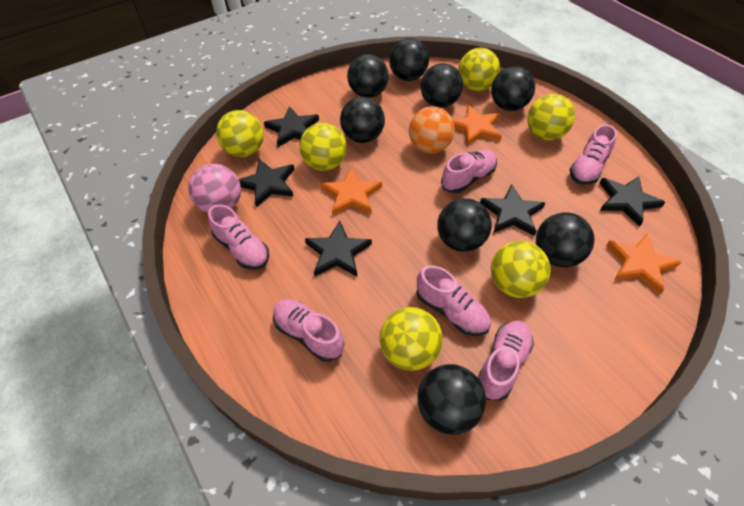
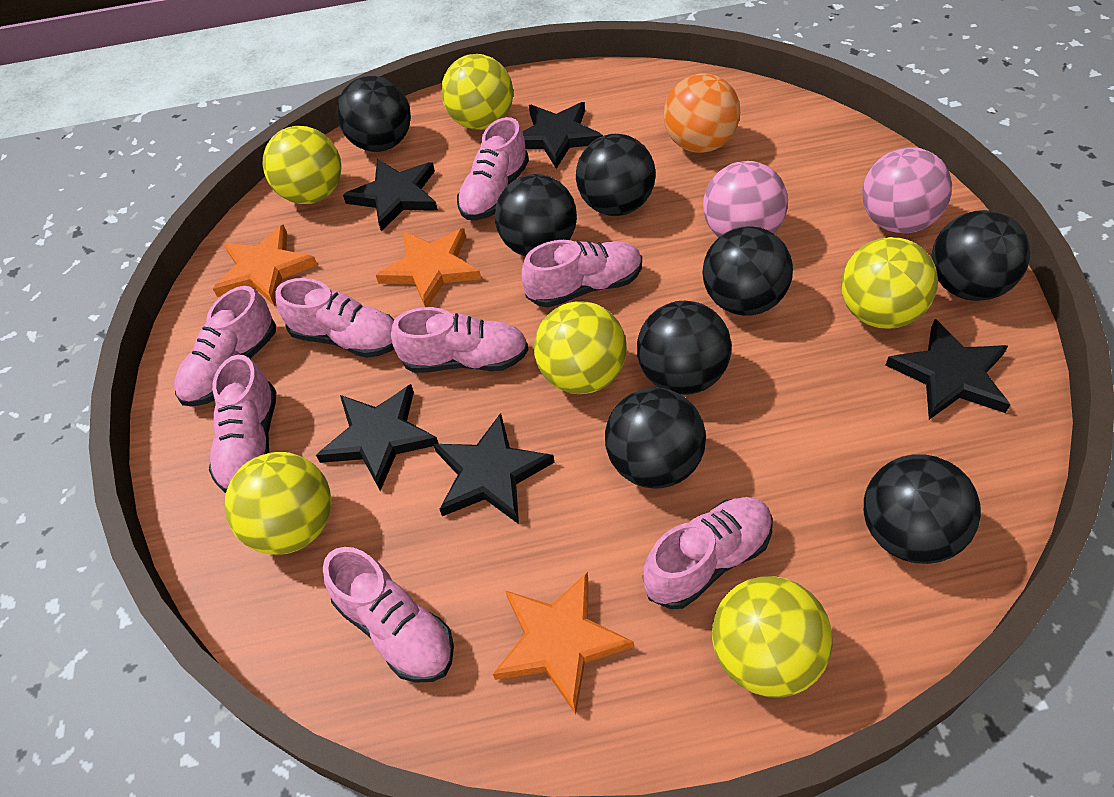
pink ball: 1 -> 2
pink shoe: 6 -> 8

